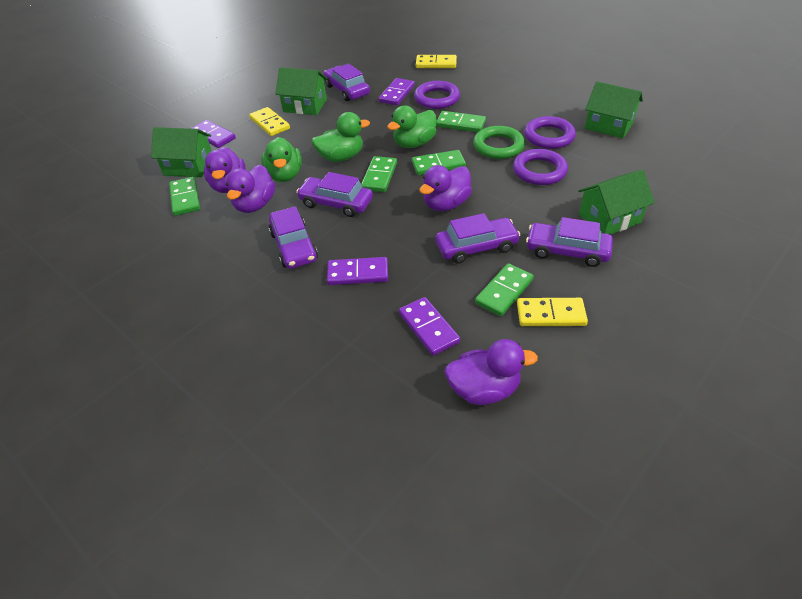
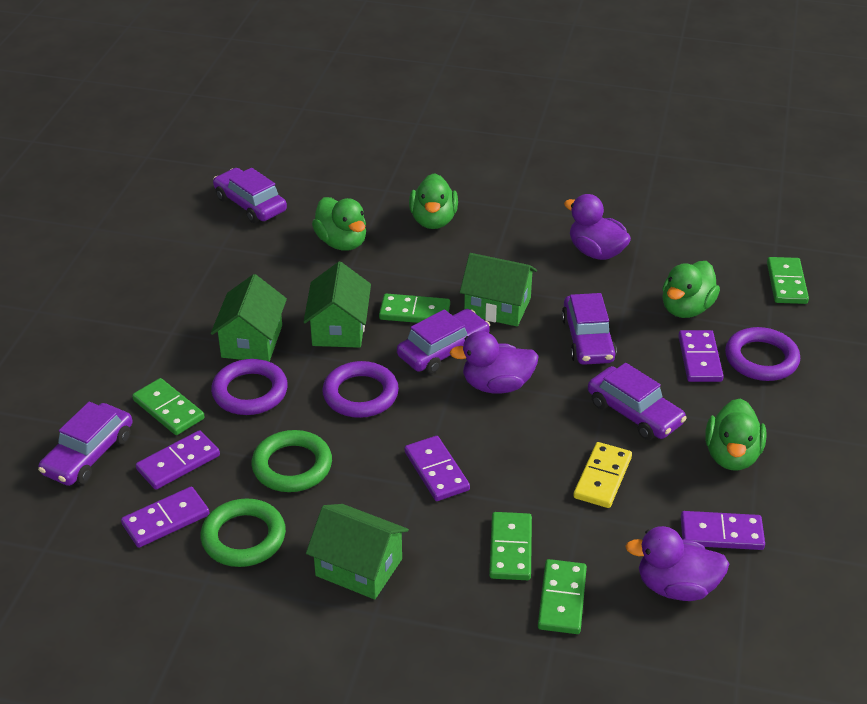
green duck: 3 -> 4
green ring: 1 -> 2
purple domino: 4 -> 5
purple duck: 4 -> 3
yellow domino: 3 -> 1

